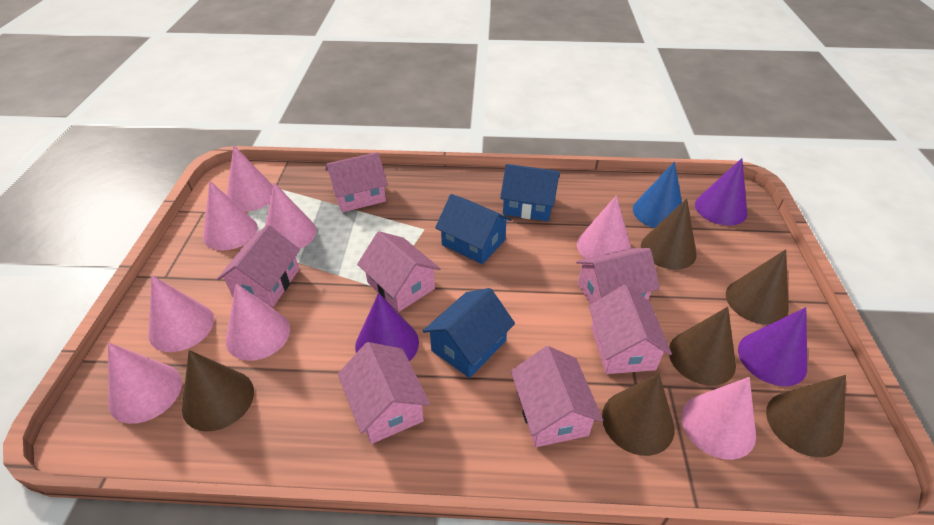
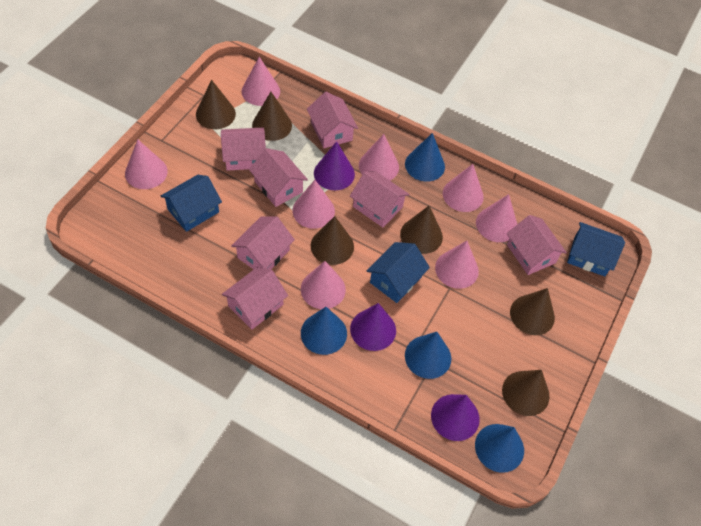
blue cone: 1 -> 4

